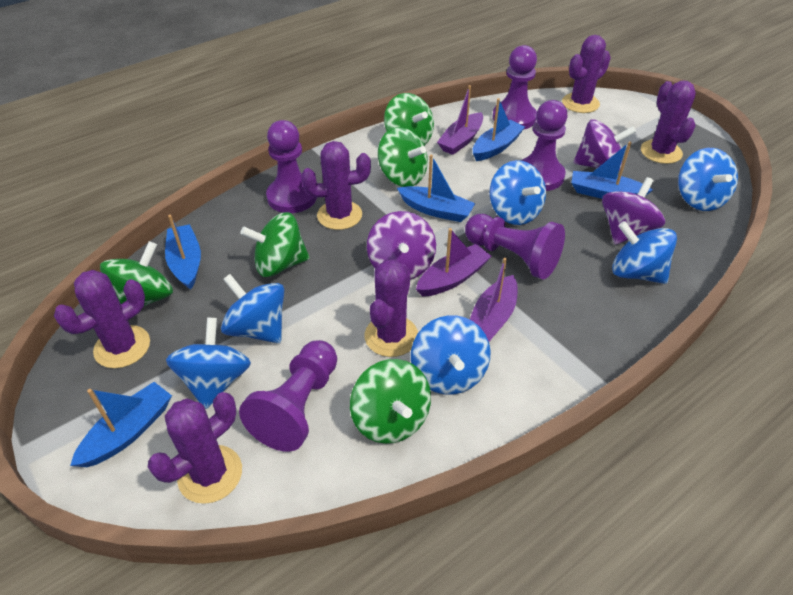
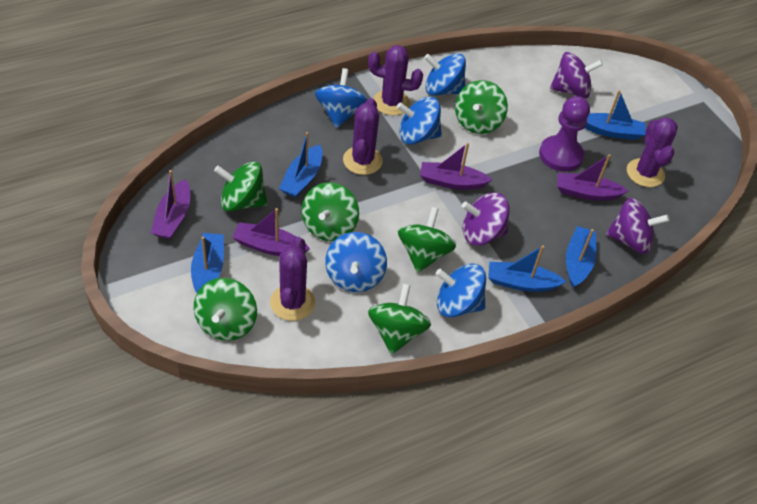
blue spinning top: 6 -> 5
green spinning top: 5 -> 6
purple boat: 3 -> 4
purple cactus: 6 -> 4
purple pawn: 5 -> 1

